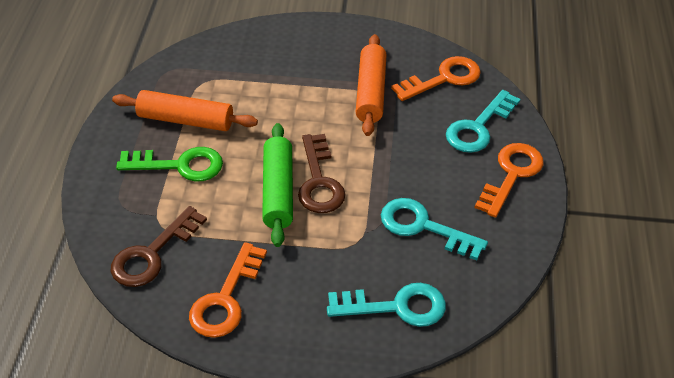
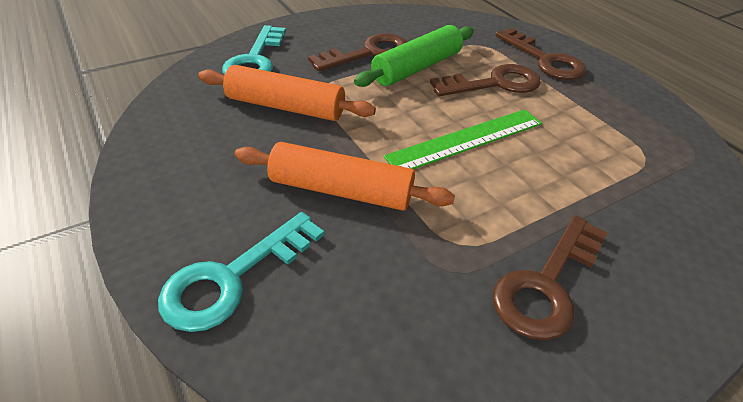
brown key: 2 -> 4
green key: 1 -> 0
green ruler: 0 -> 1
orange key: 3 -> 0
turquoise key: 3 -> 2

